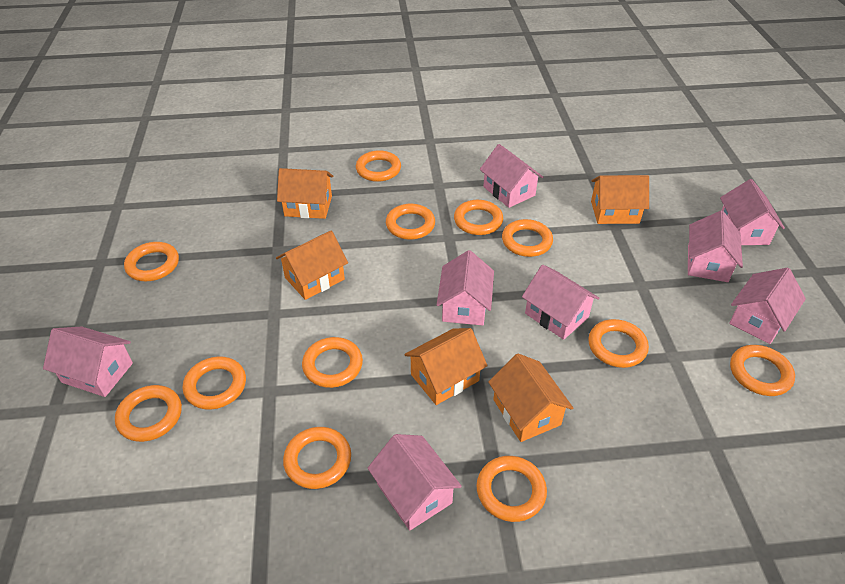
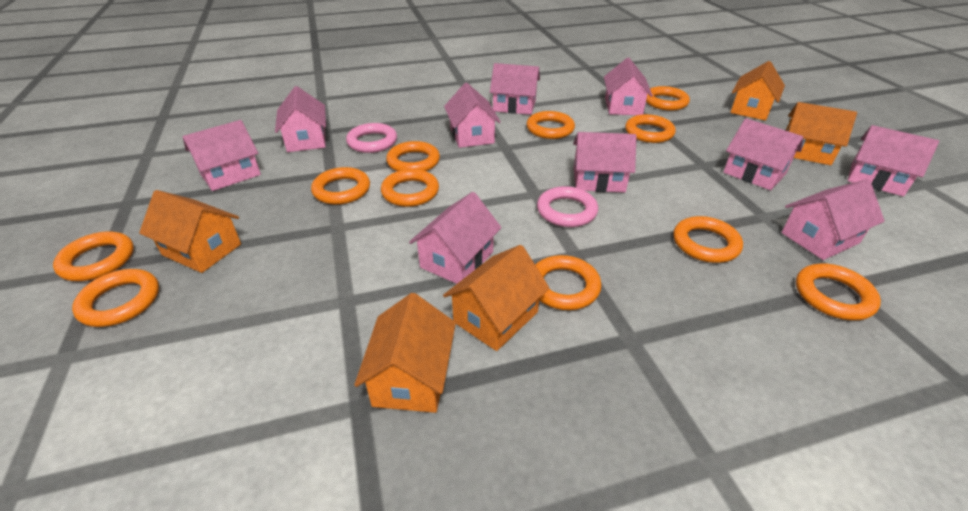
orange ring: 12 -> 11
pink house: 8 -> 10
pink ring: 0 -> 2

